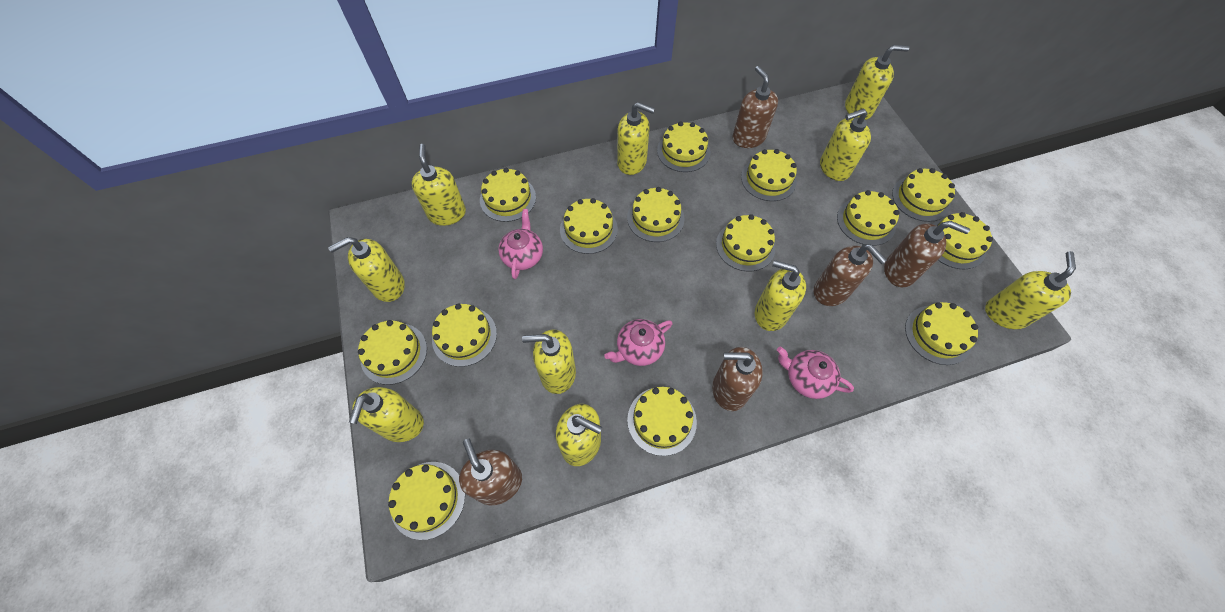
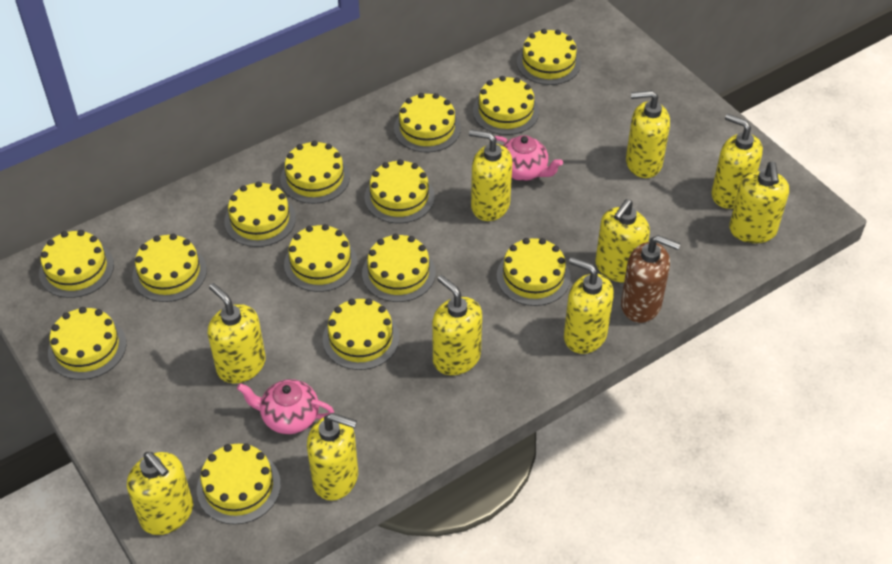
brown soap dispenser: 5 -> 1
pink teapot: 3 -> 2

